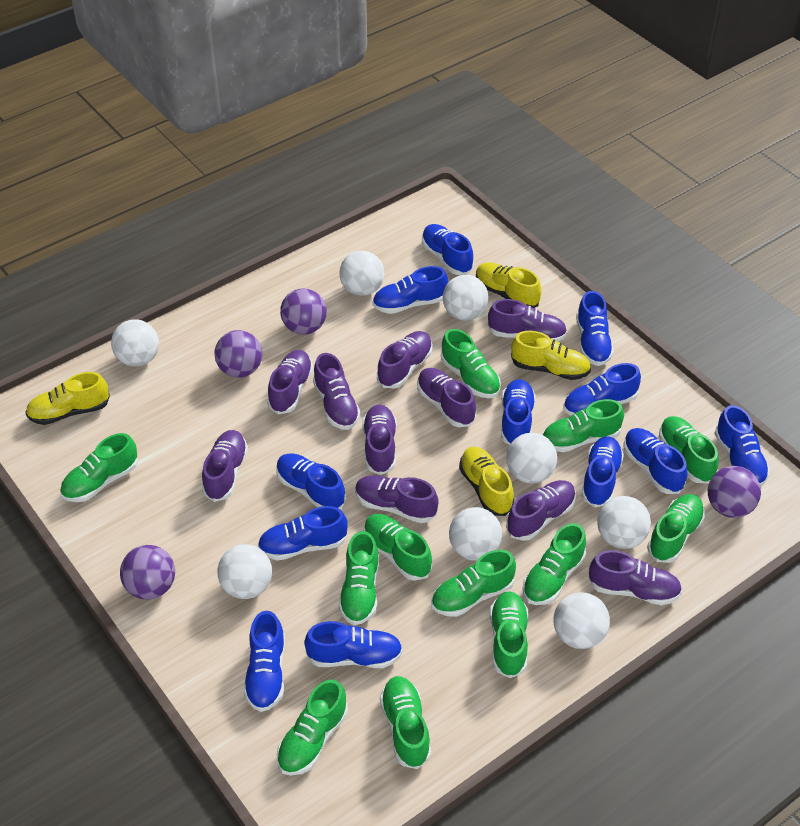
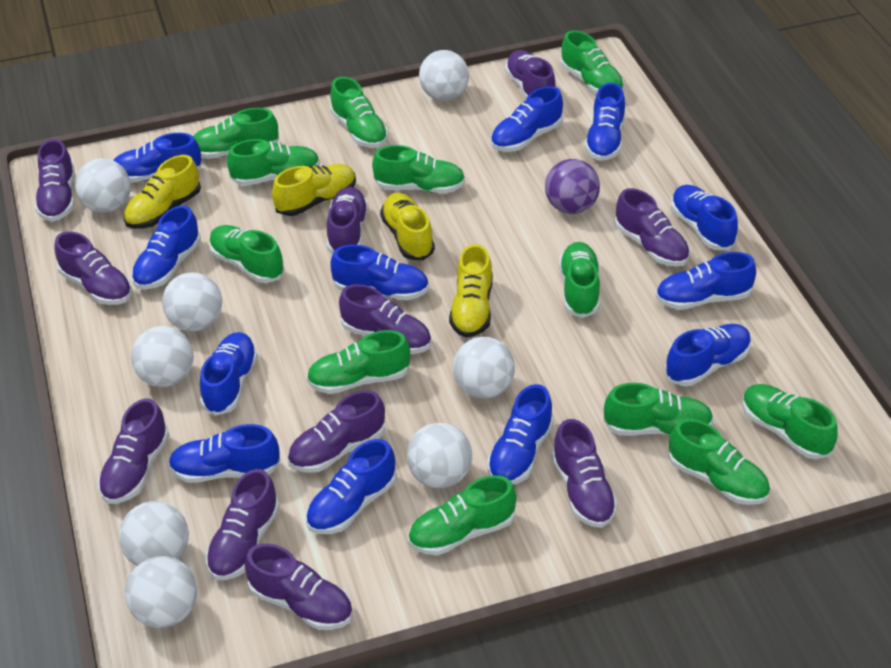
purple ball: 4 -> 1
purple shoe: 10 -> 11

